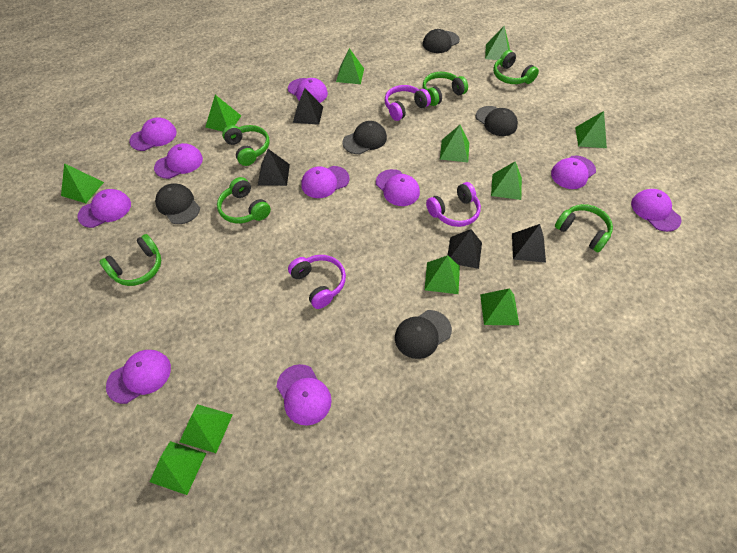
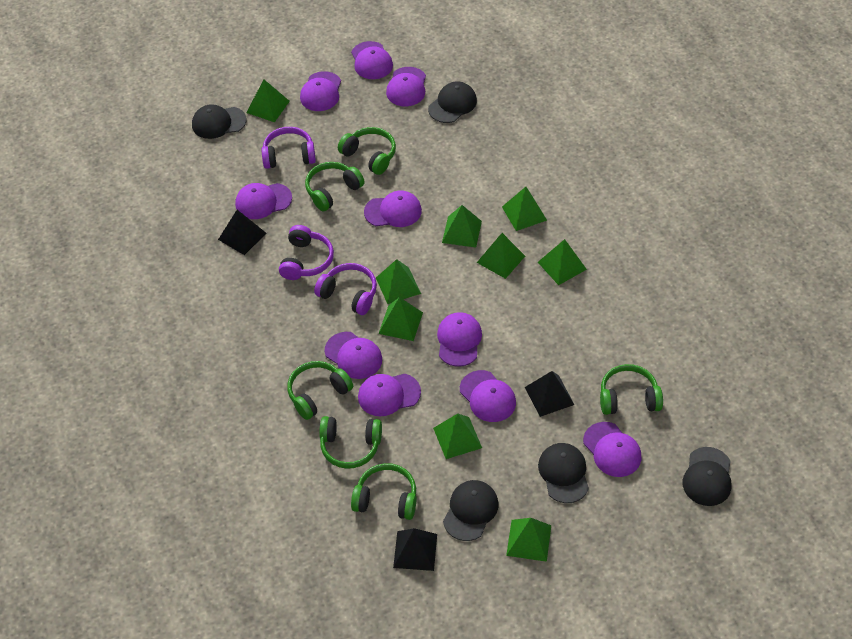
black pyramid: 4 -> 3
green pyramid: 11 -> 9

